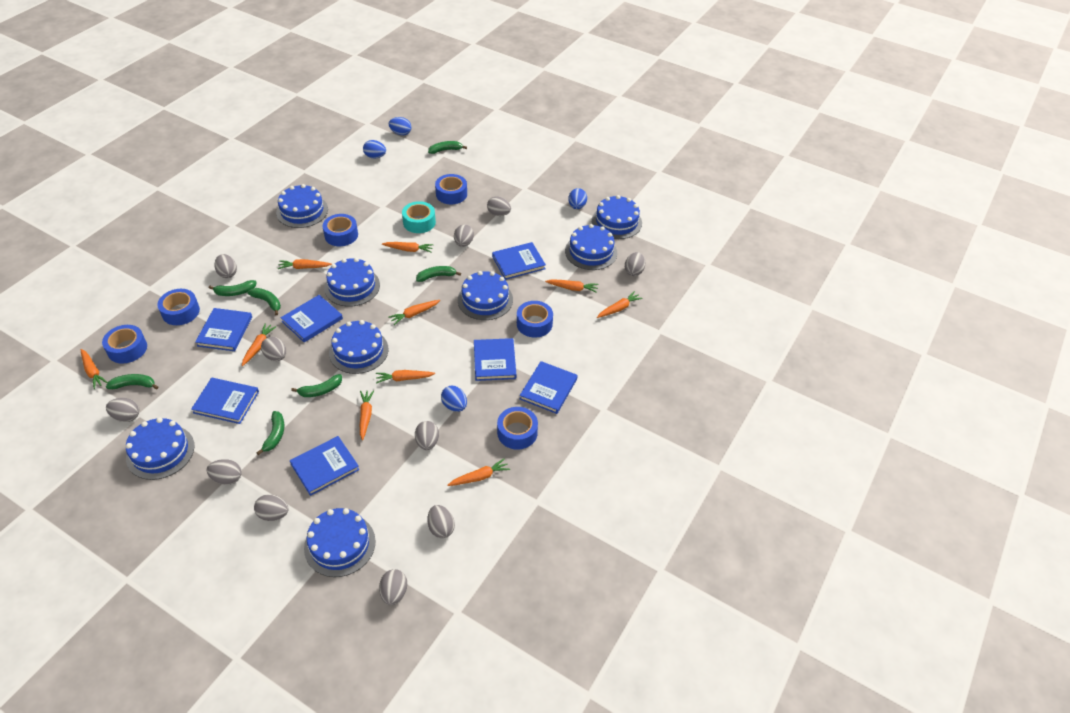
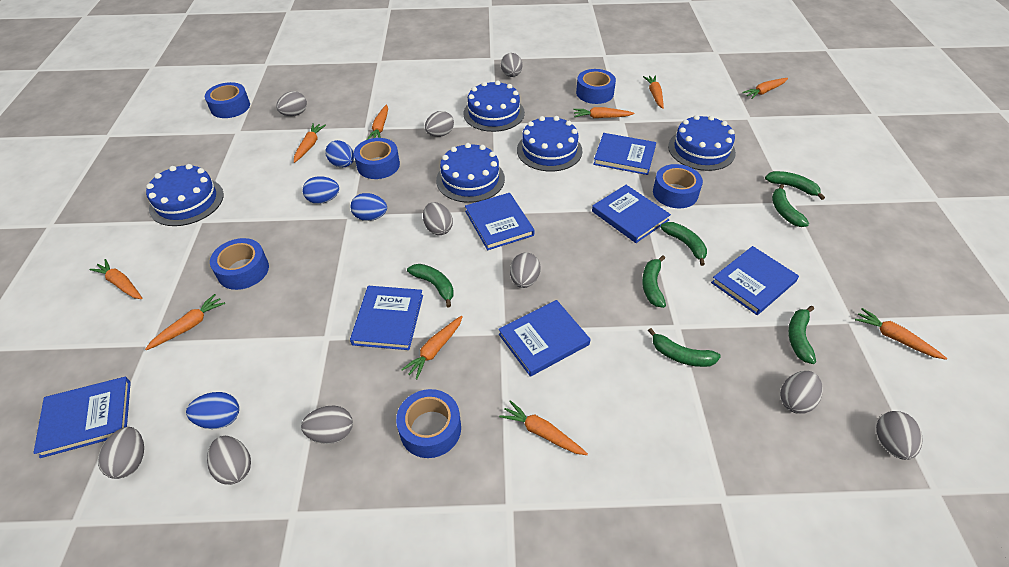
blue cake: 8 -> 5
grey egg: 11 -> 10
turquoise tape: 1 -> 0

